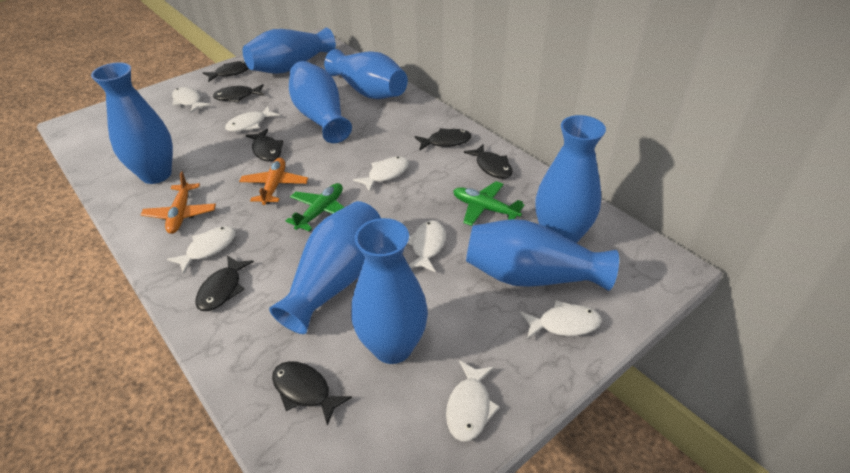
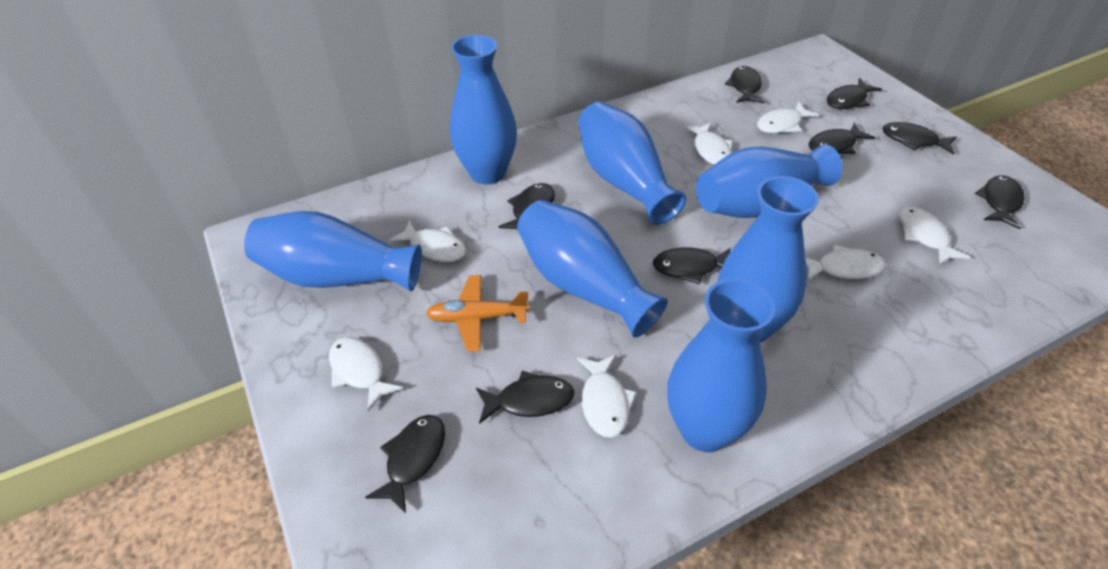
black fish: 7 -> 9
blue vase: 8 -> 7
green plane: 2 -> 0
orange plane: 2 -> 1

